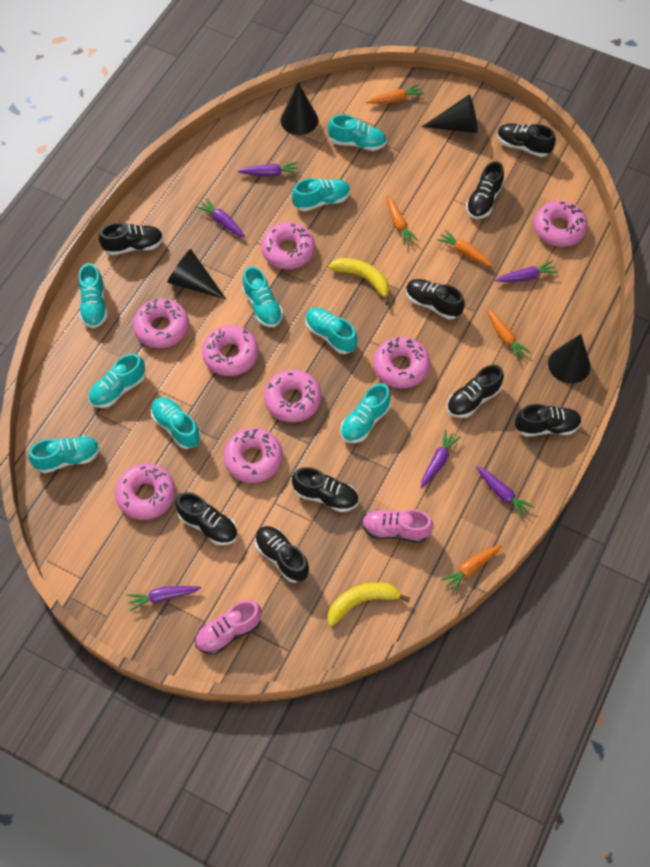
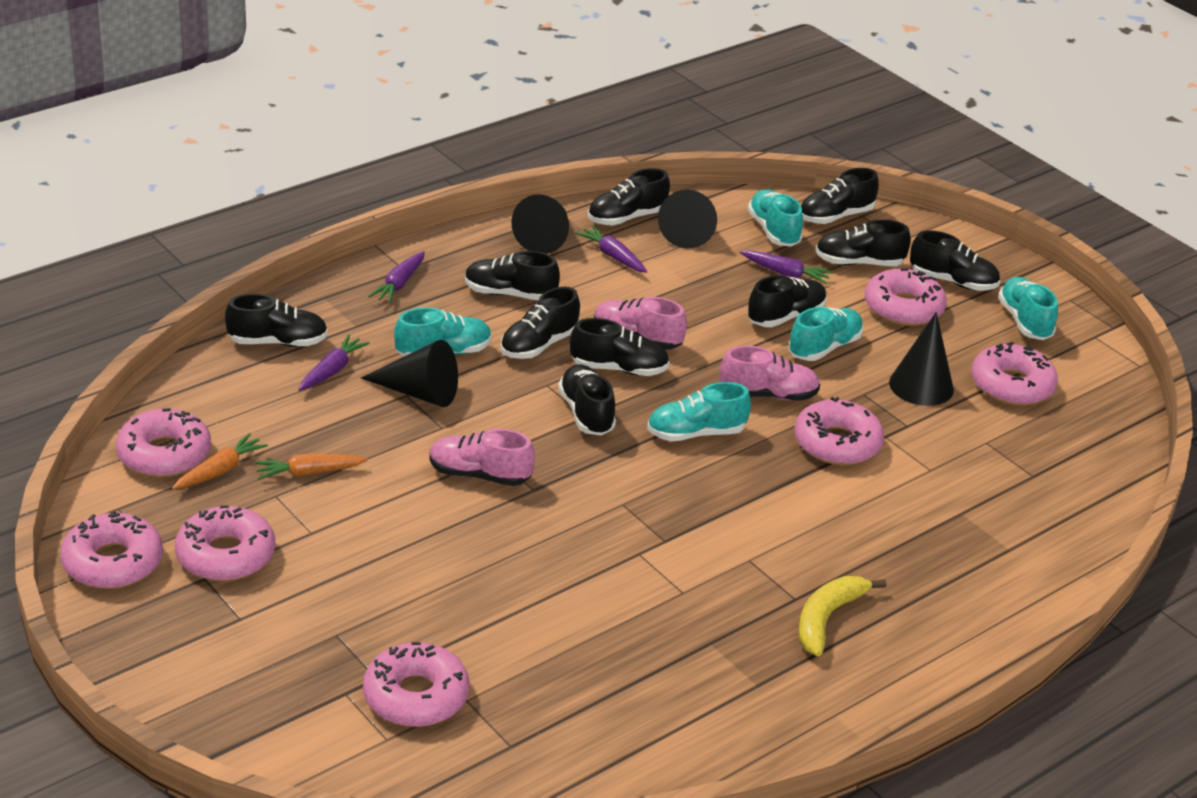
black shoe: 9 -> 10
orange carrot: 5 -> 2
pink donut: 8 -> 7
pink shoe: 2 -> 3
purple carrot: 6 -> 4
turquoise shoe: 9 -> 5
yellow banana: 2 -> 1

